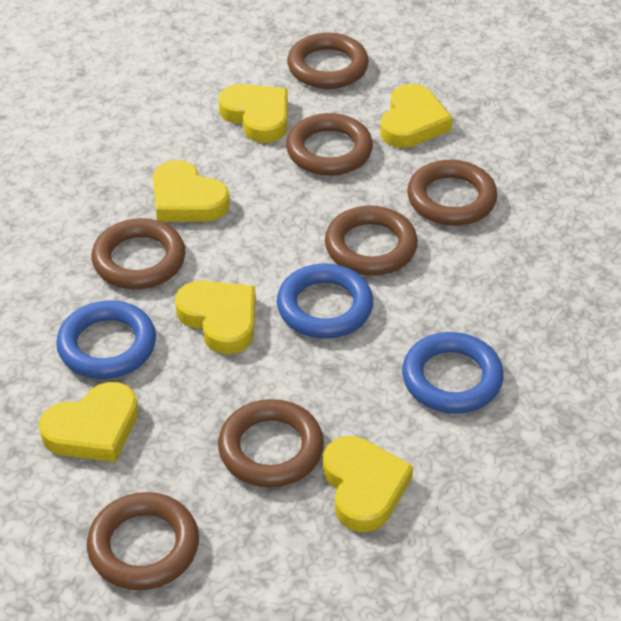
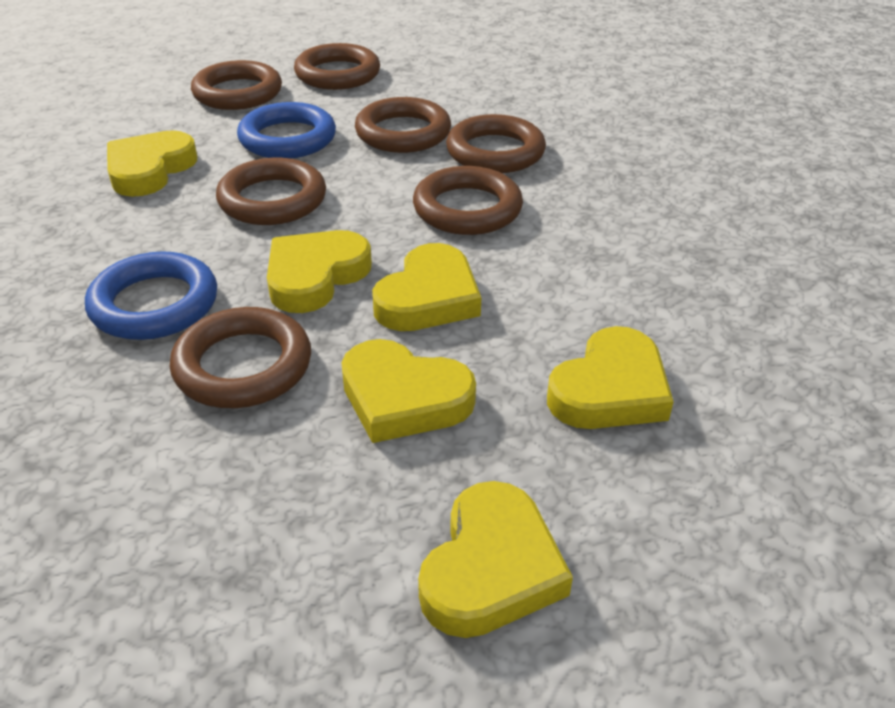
blue ring: 3 -> 2

